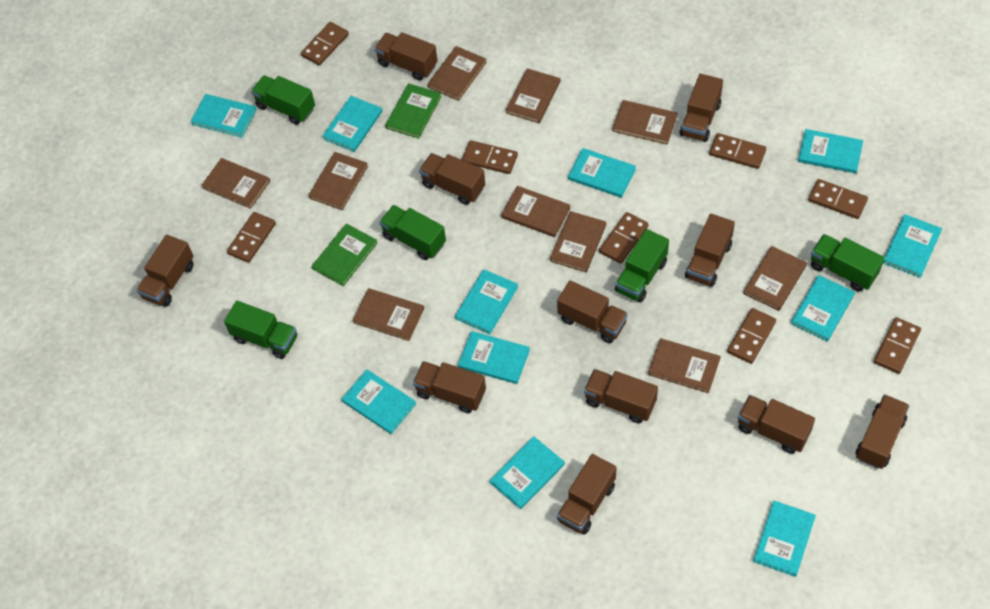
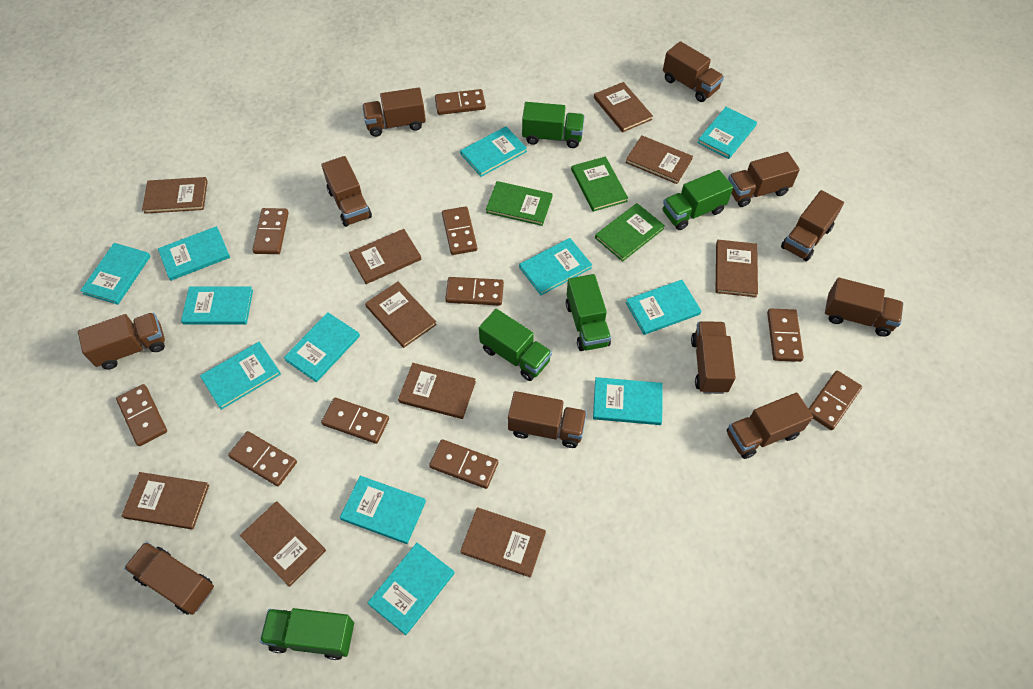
brown domino: 8 -> 10
green book: 2 -> 3
turquoise book: 11 -> 12

